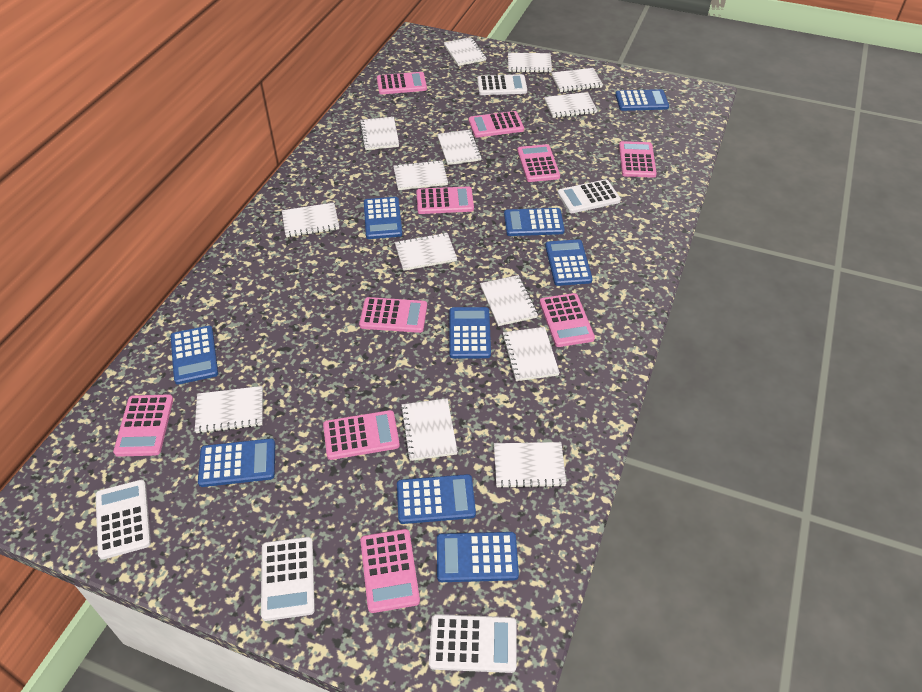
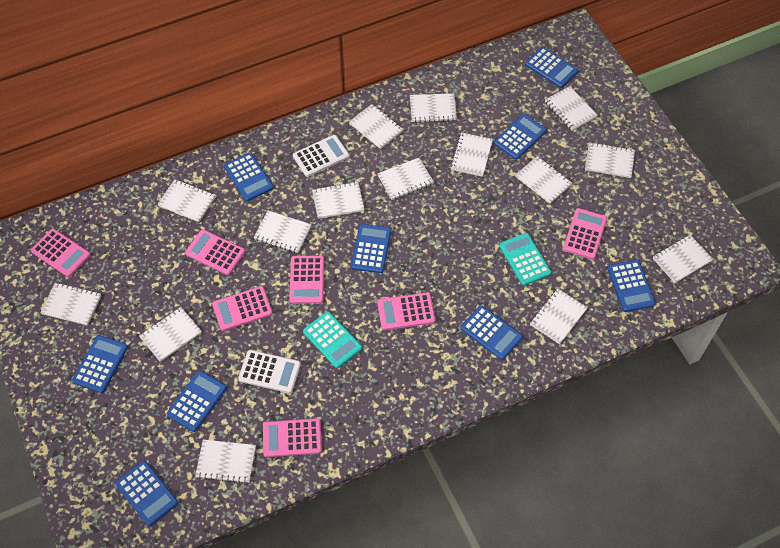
pink calculator: 10 -> 7
turquoise calculator: 0 -> 2
white calculator: 5 -> 2
white notebook: 14 -> 15

